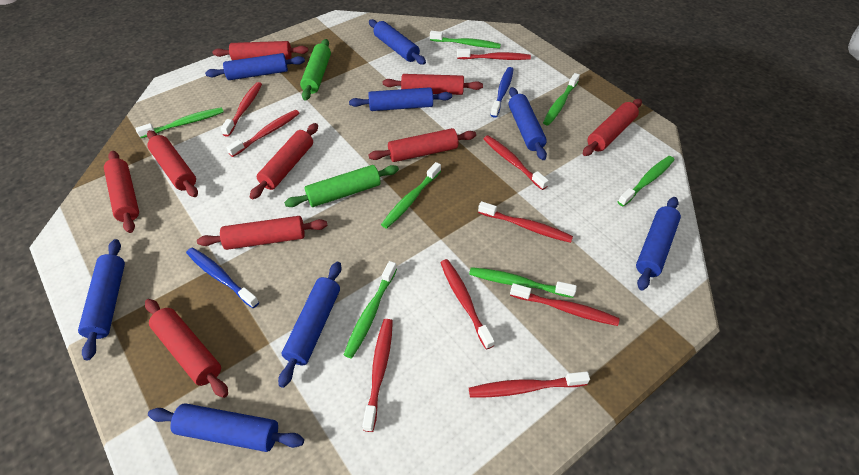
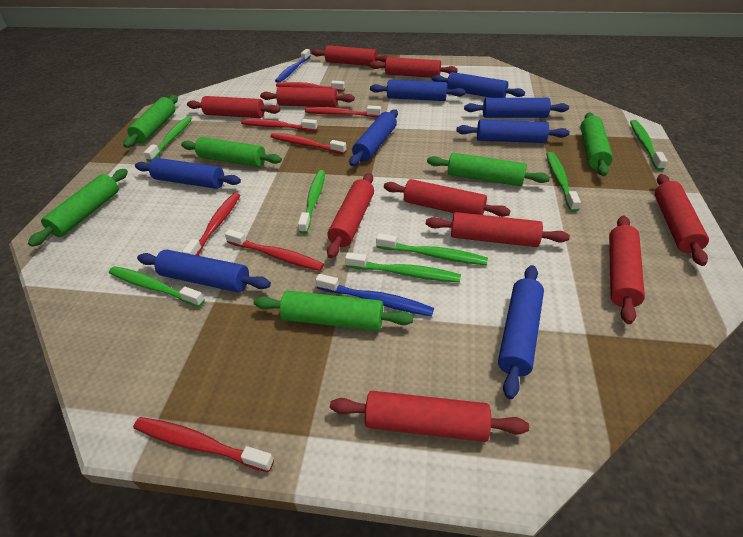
green rolling pin: 2 -> 6
red rolling pin: 9 -> 10
red toothbrush: 9 -> 7

